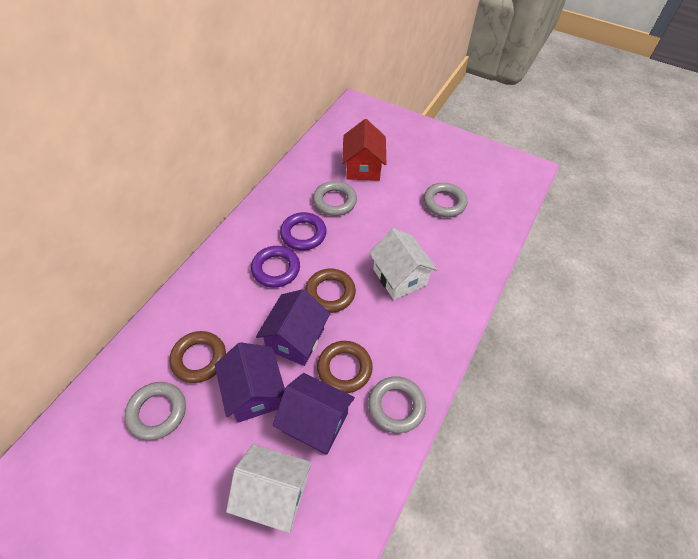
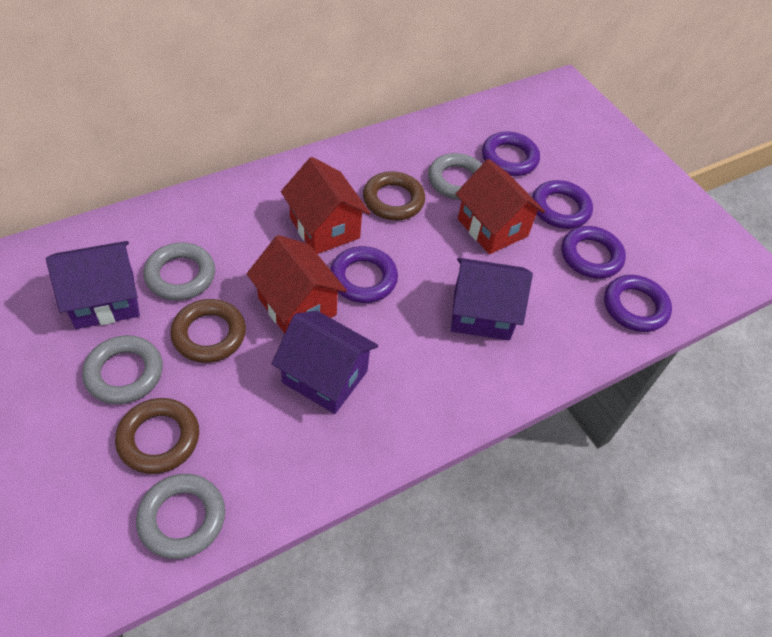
purple ring: 2 -> 5
red house: 1 -> 3
white house: 2 -> 0

